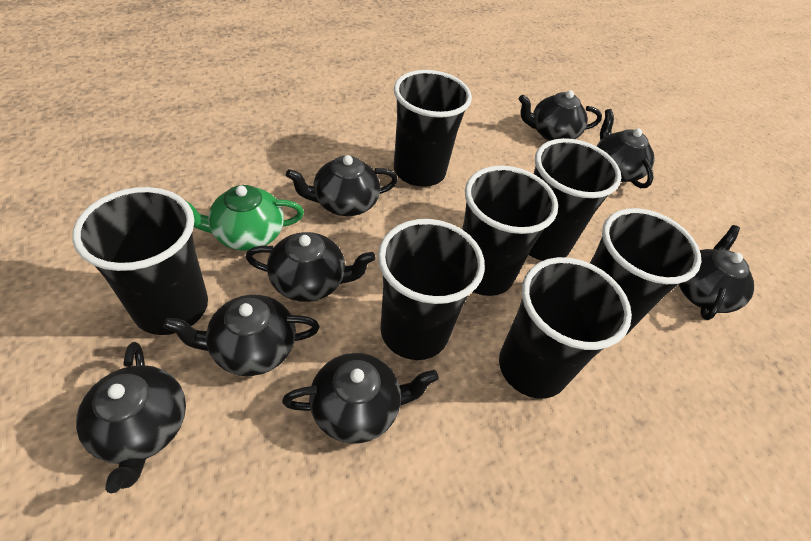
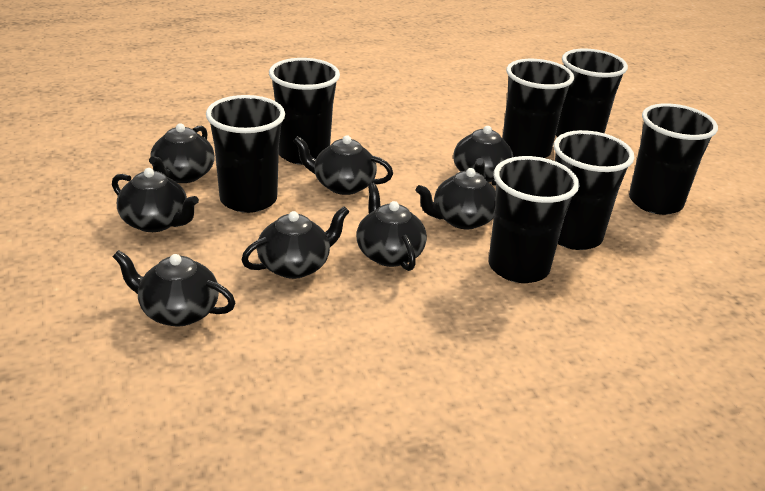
green teapot: 1 -> 0

